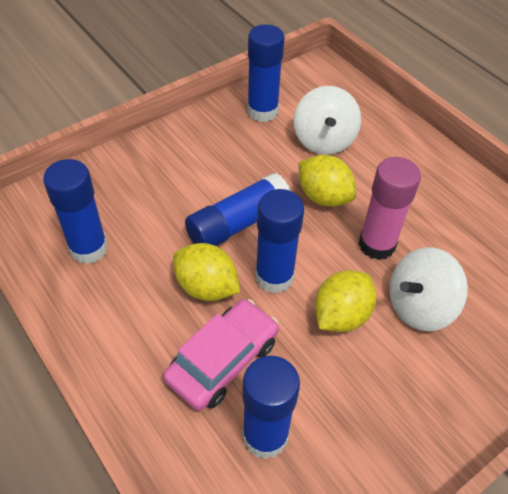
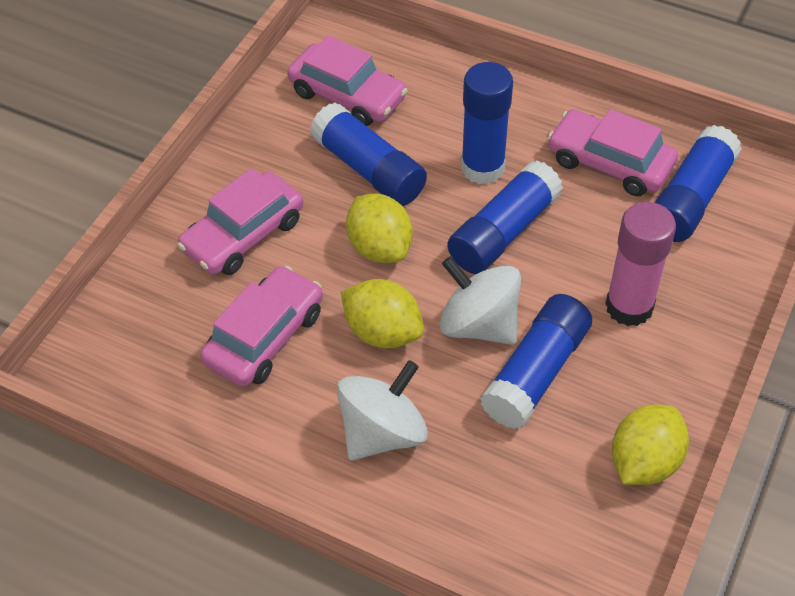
pink car: 1 -> 4

